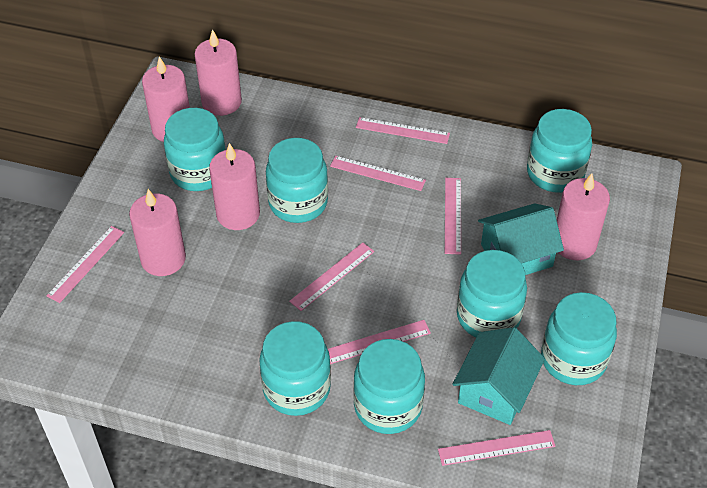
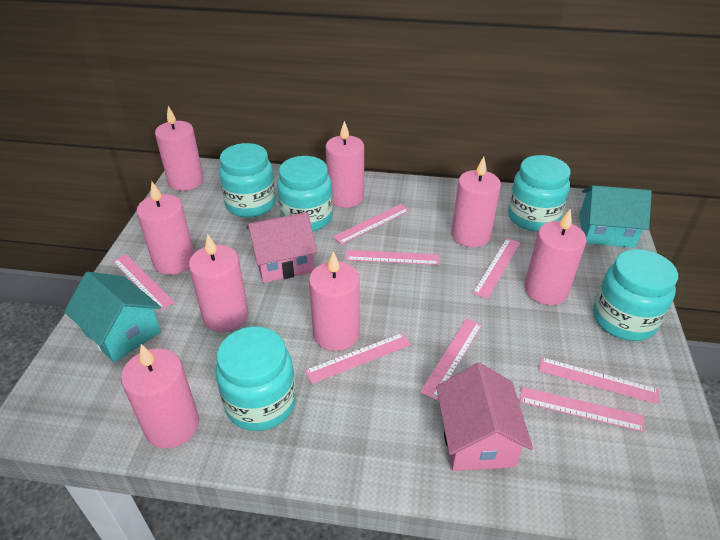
pink candle: 5 -> 8
pink house: 0 -> 2
pink ruler: 7 -> 8
turquoise jar: 7 -> 5

